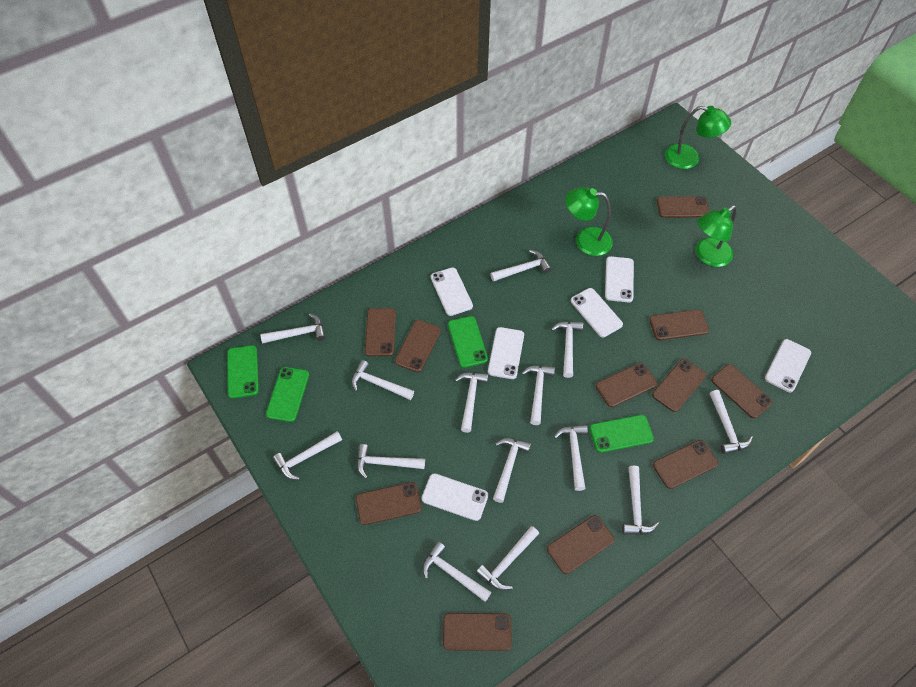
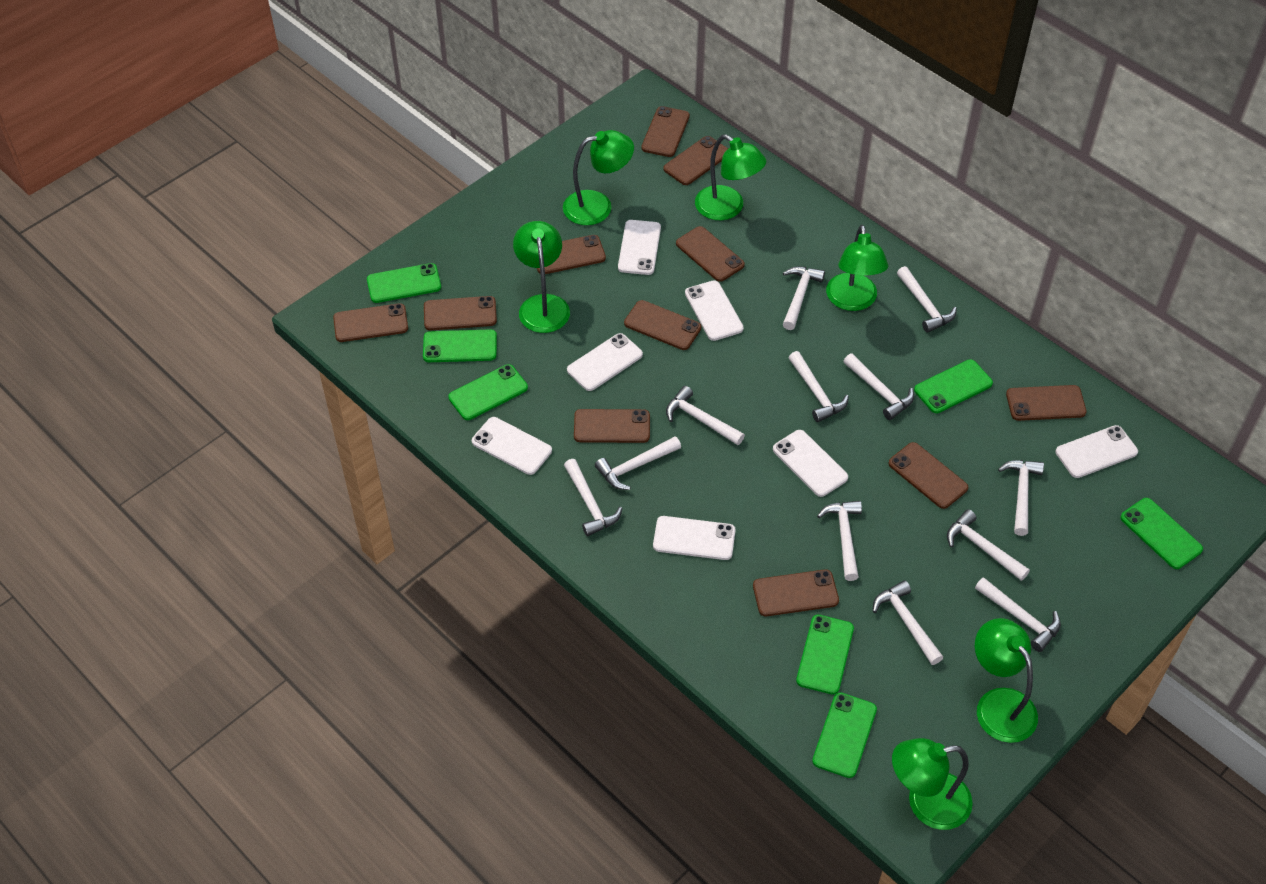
green lamp: 3 -> 6
green phone: 4 -> 7
white hammer: 14 -> 12
white phone: 6 -> 7

